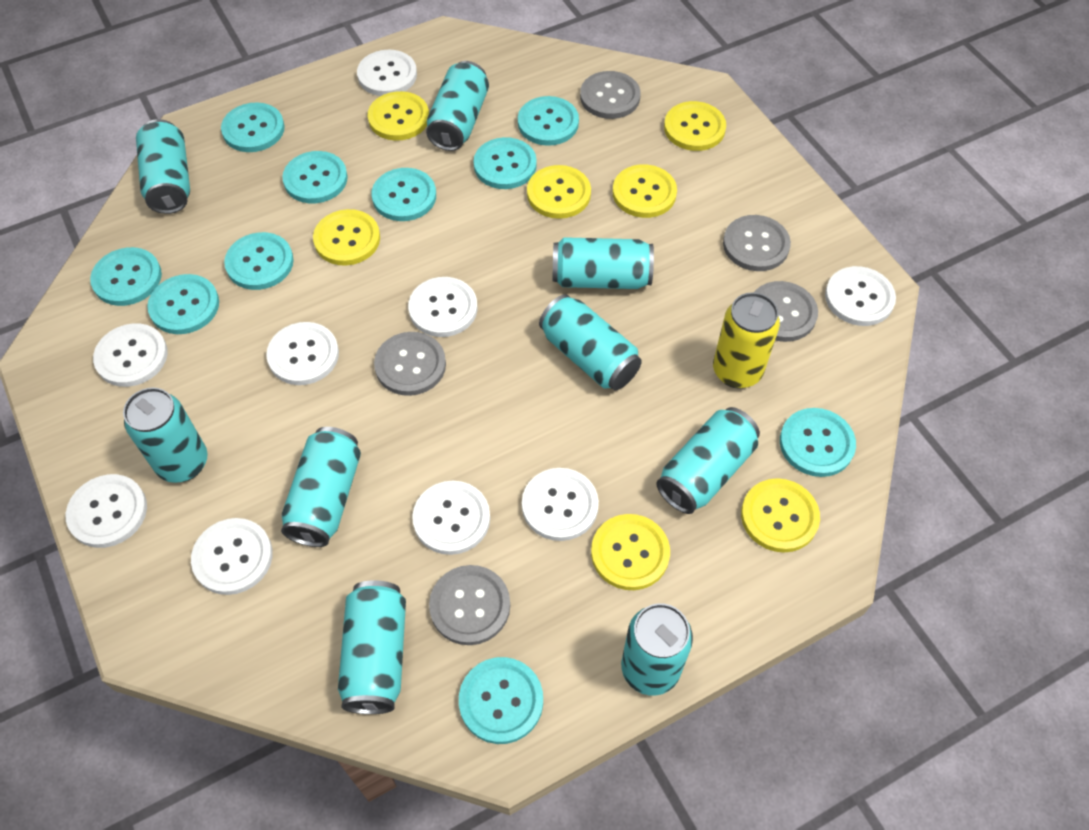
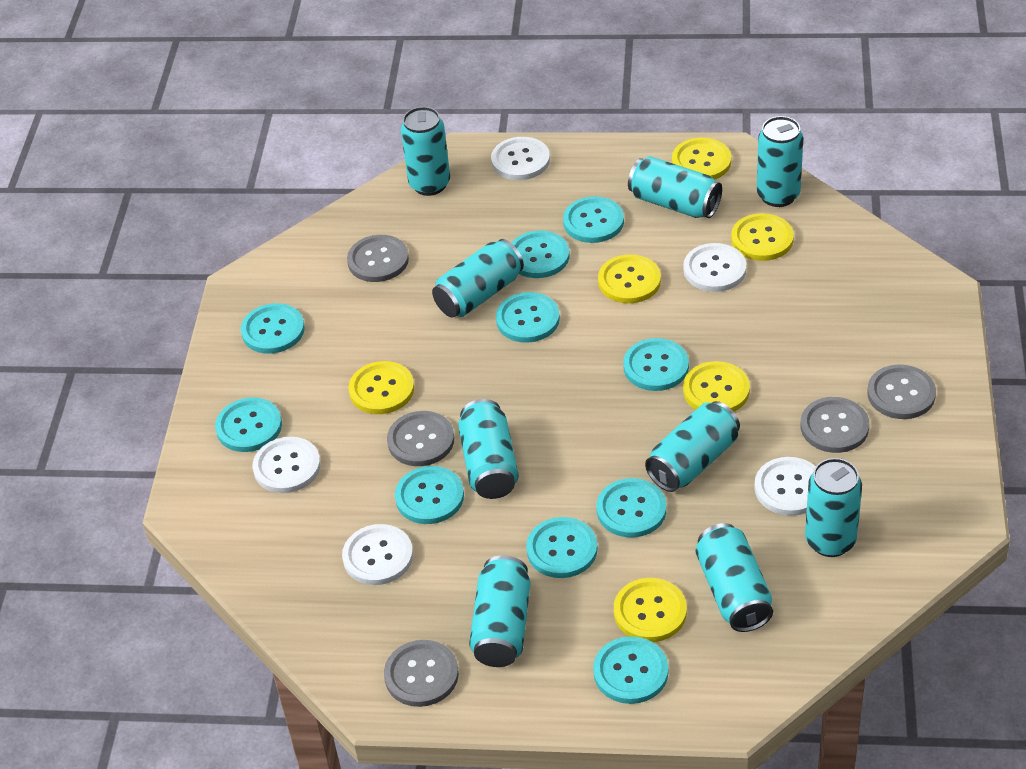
white button: 9 -> 5
yellow button: 7 -> 6
yellow can: 1 -> 0

